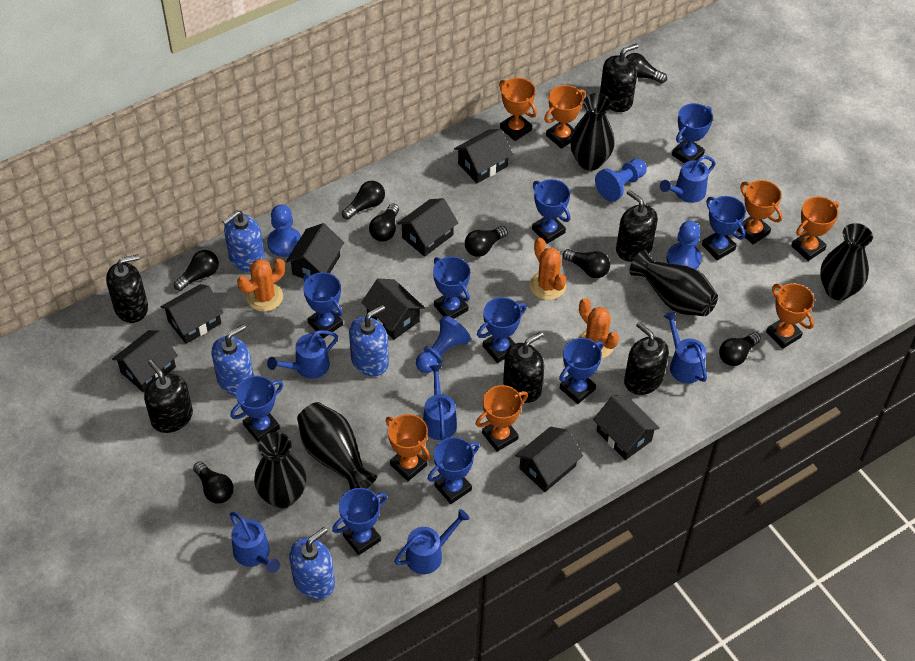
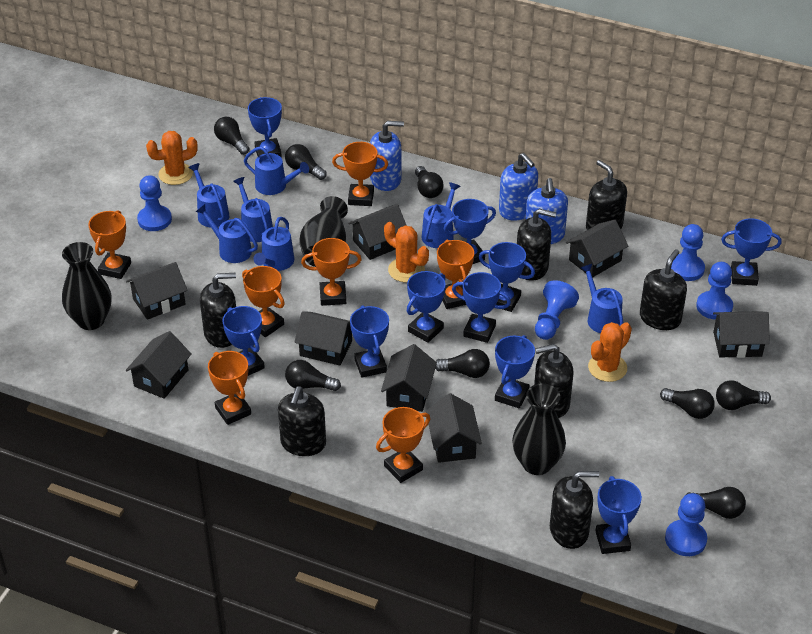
black soap dispenser: 6 -> 7
black vase: 5 -> 3
blue pawn: 4 -> 5
blue soap dispenser: 4 -> 3
blue watering can: 6 -> 7

